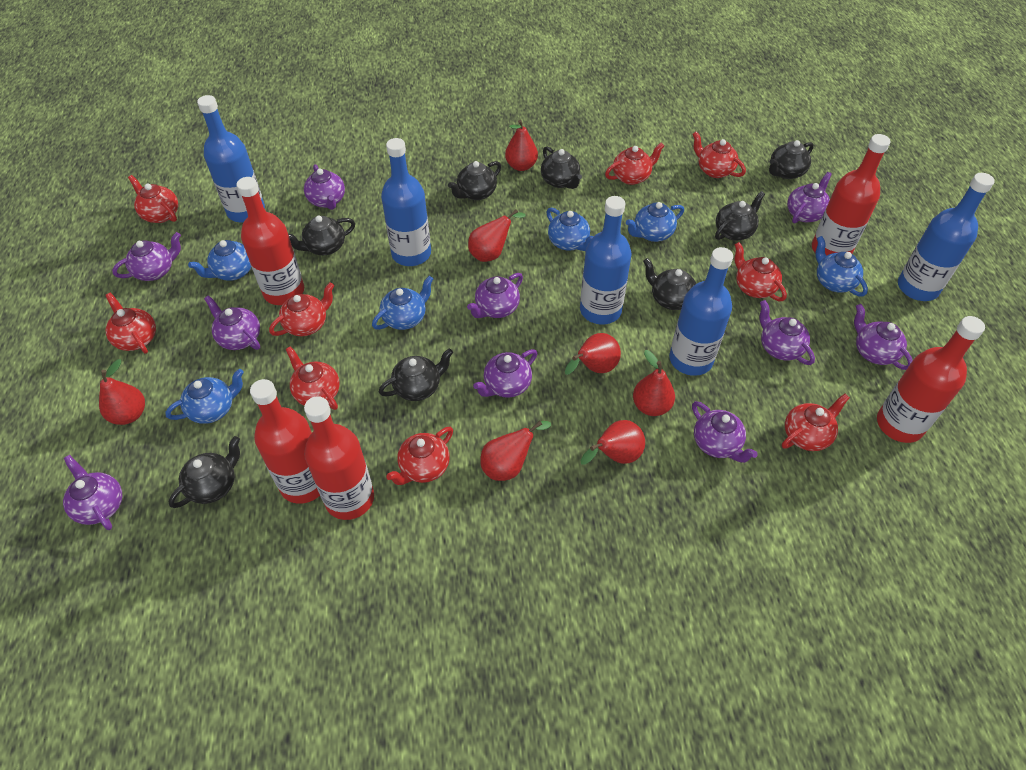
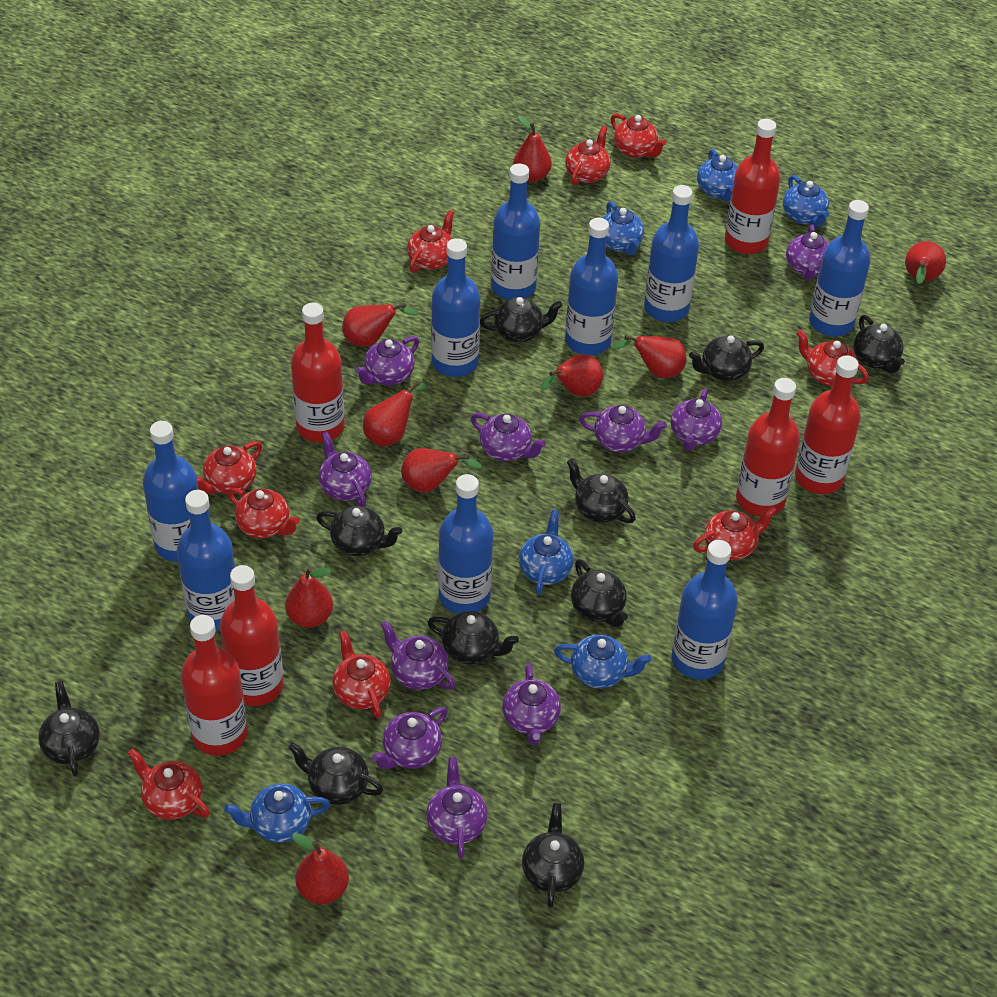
black teapot: 8 -> 10
blue bottle: 5 -> 9
red bottle: 5 -> 6
red pear: 7 -> 9

